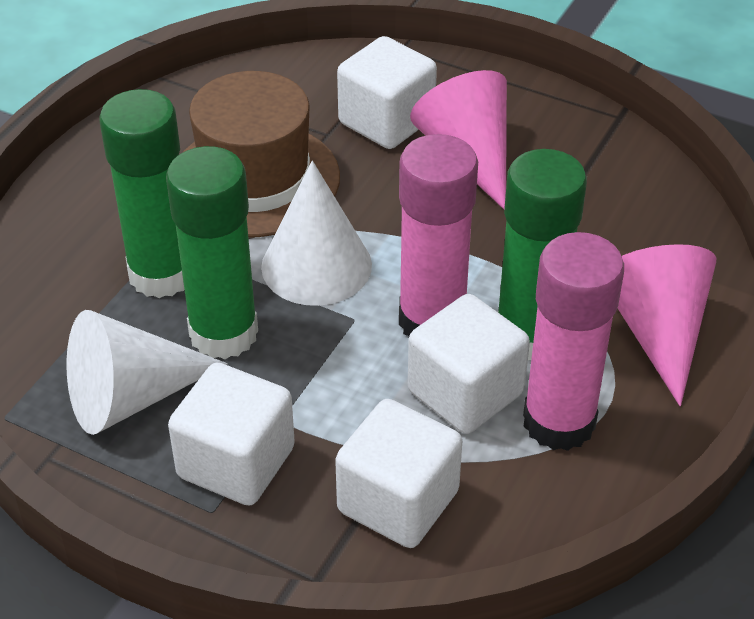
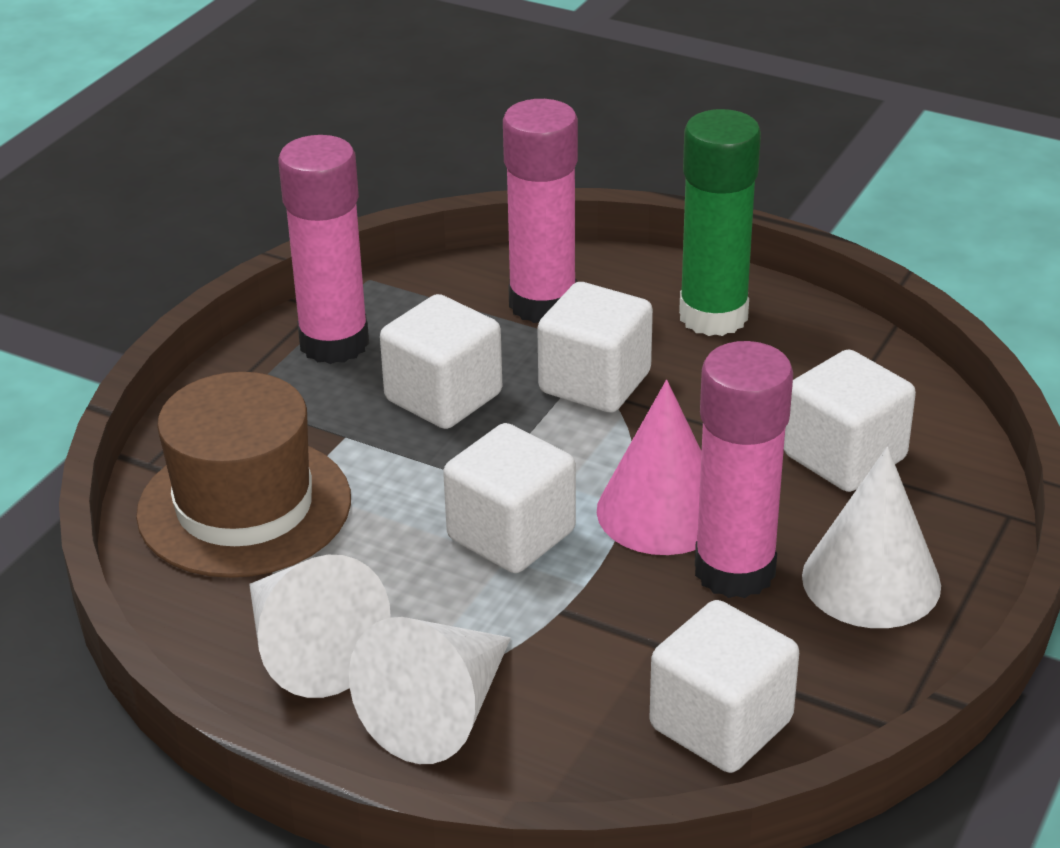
green glue stick: 3 -> 1
pink cone: 2 -> 1
pink glue stick: 2 -> 3
white cone: 2 -> 3
white cube: 4 -> 5

